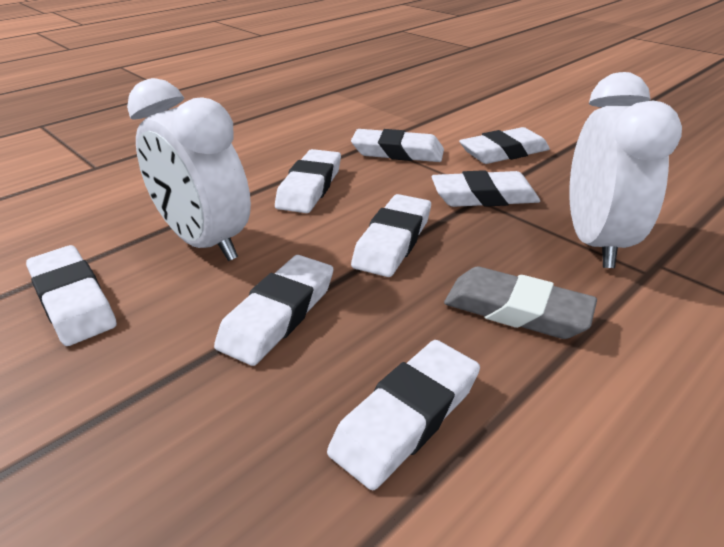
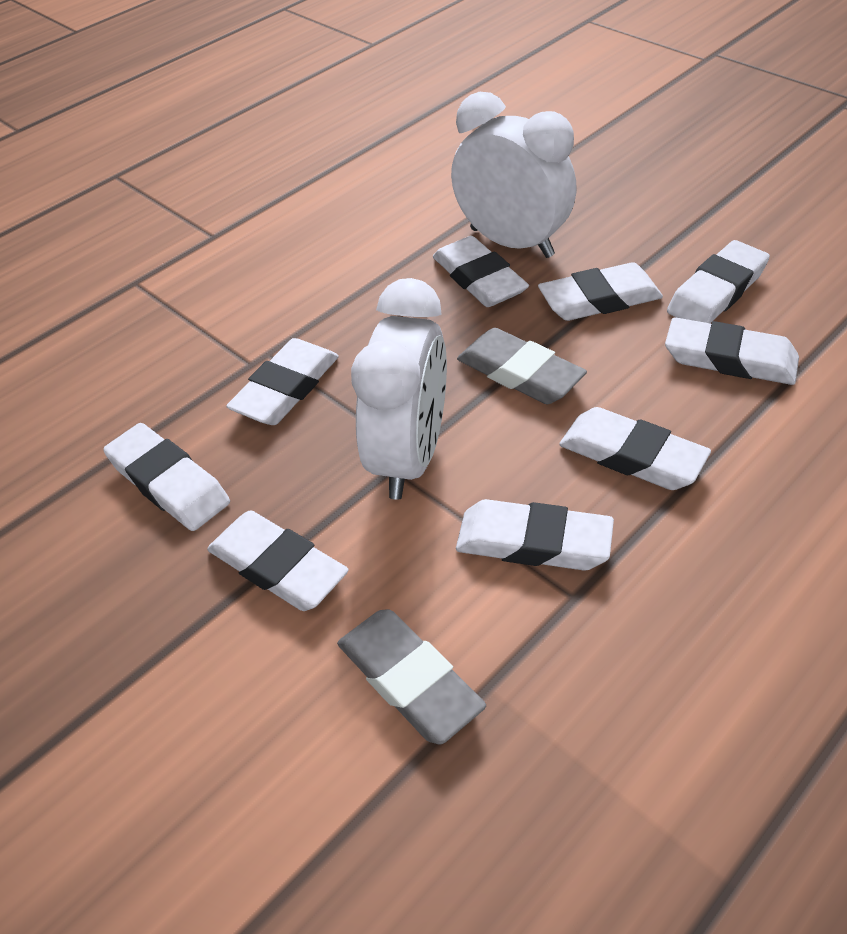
grey eraser: 1 -> 2
white eraser: 8 -> 9

